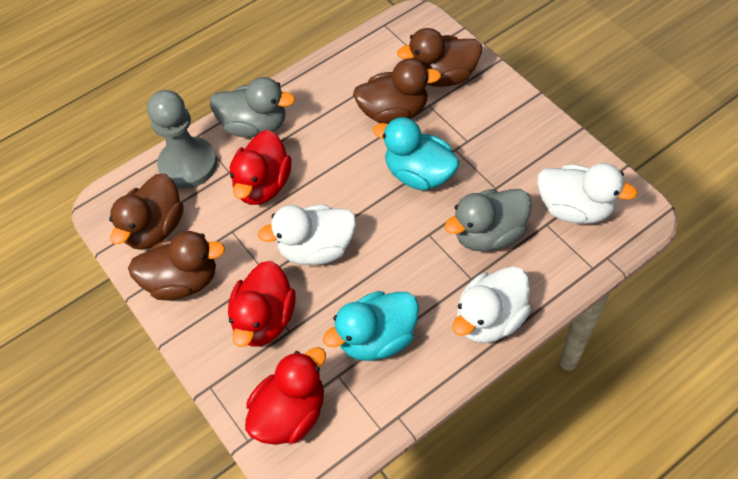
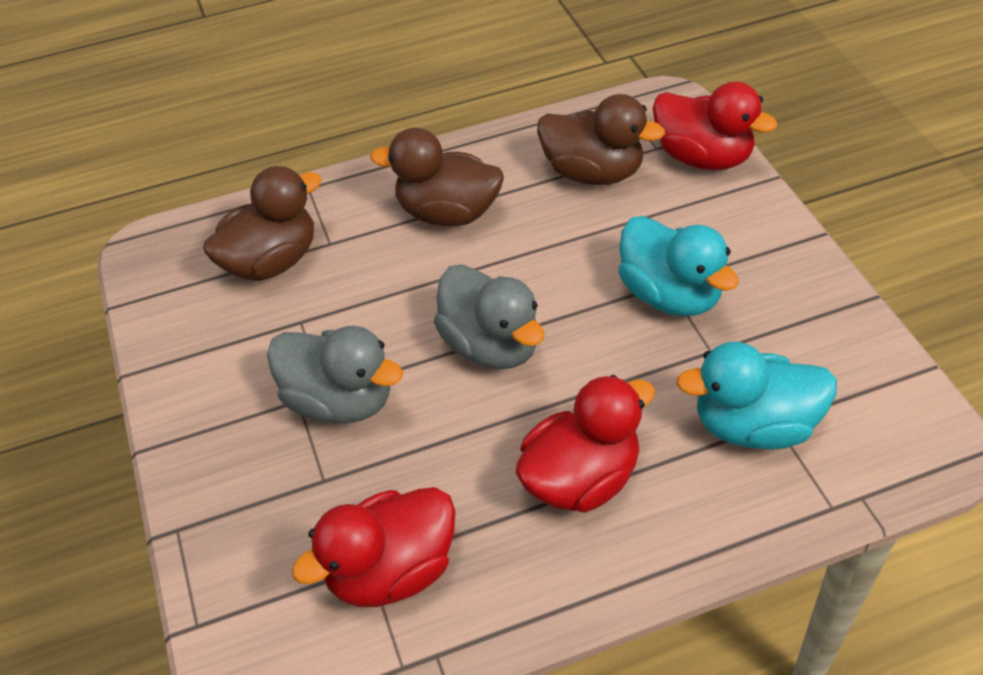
brown duck: 4 -> 3
grey pawn: 1 -> 0
white duck: 3 -> 0

